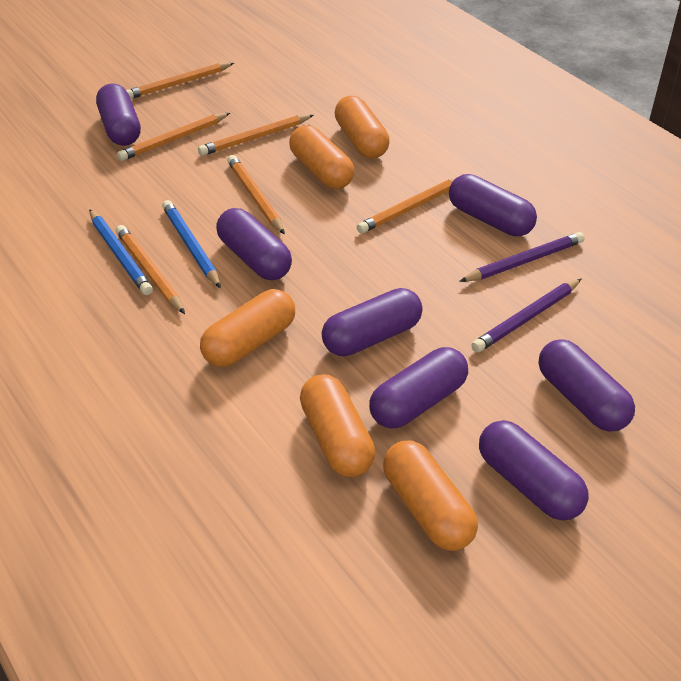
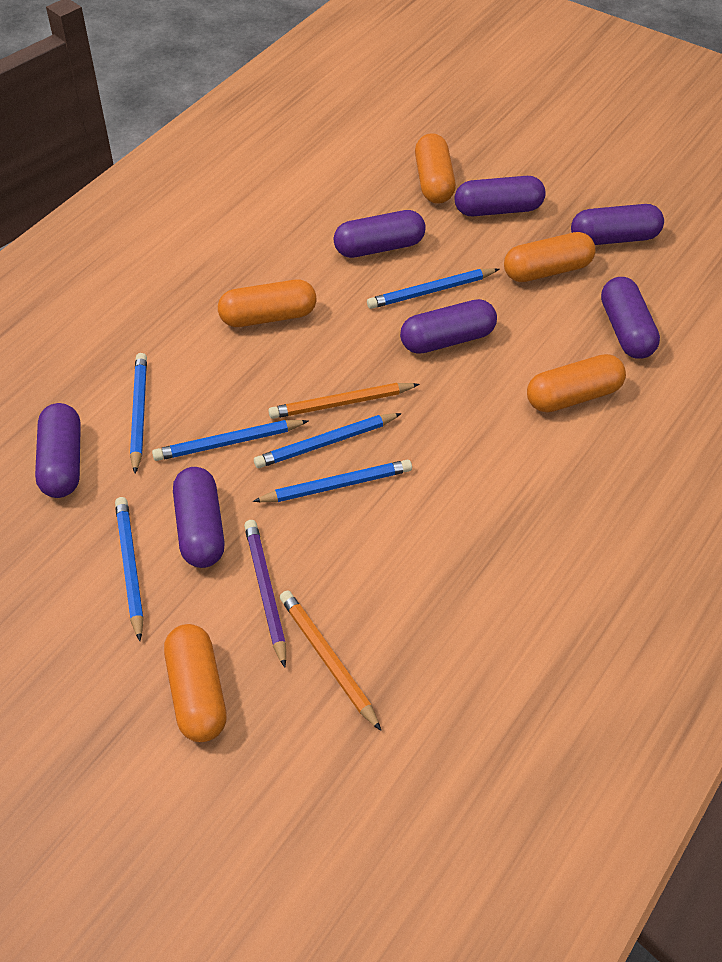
blue pencil: 2 -> 6
orange pencil: 6 -> 2
purple pencil: 2 -> 1

